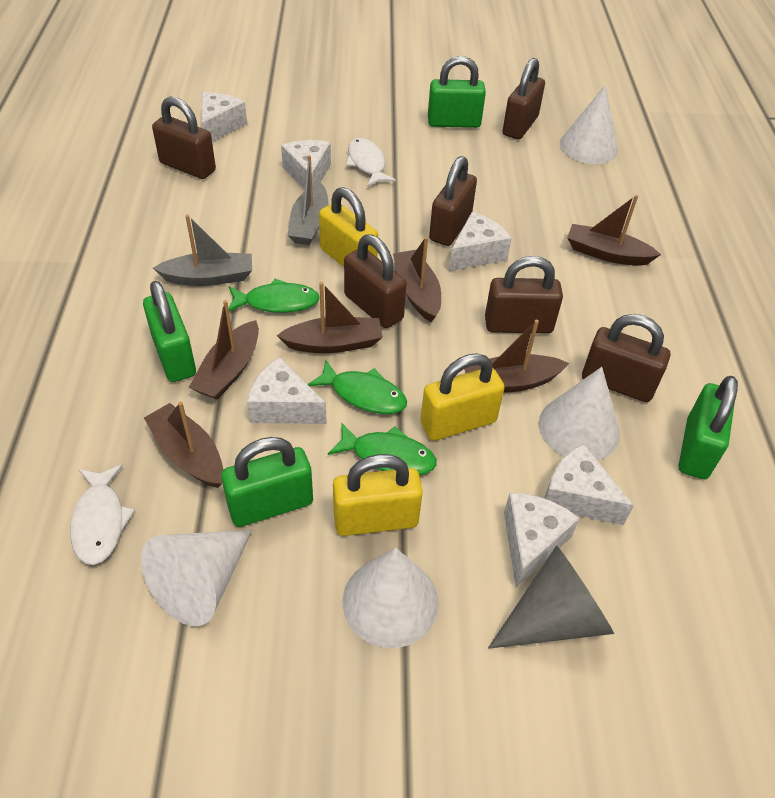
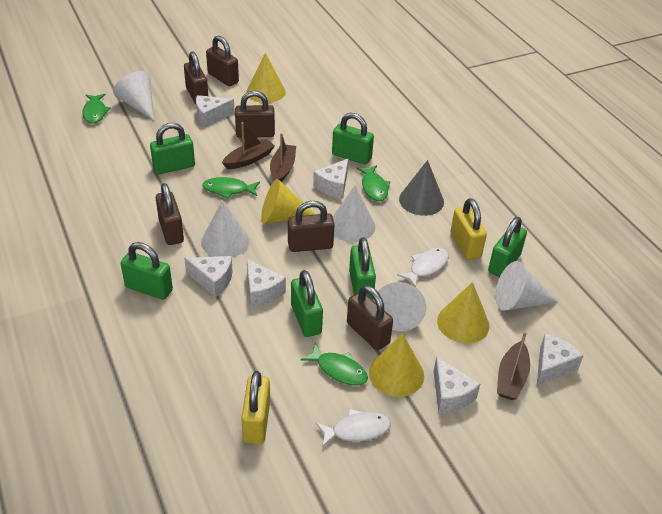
brown boat: 6 -> 3
green fish: 3 -> 4
green padlock: 4 -> 6
grey boat: 2 -> 0
white cone: 4 -> 5
yellow cone: 0 -> 4
yellow padlock: 3 -> 2

